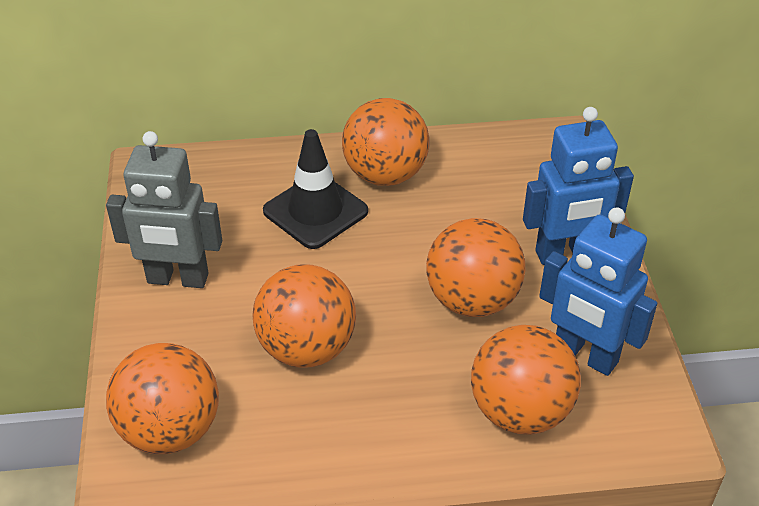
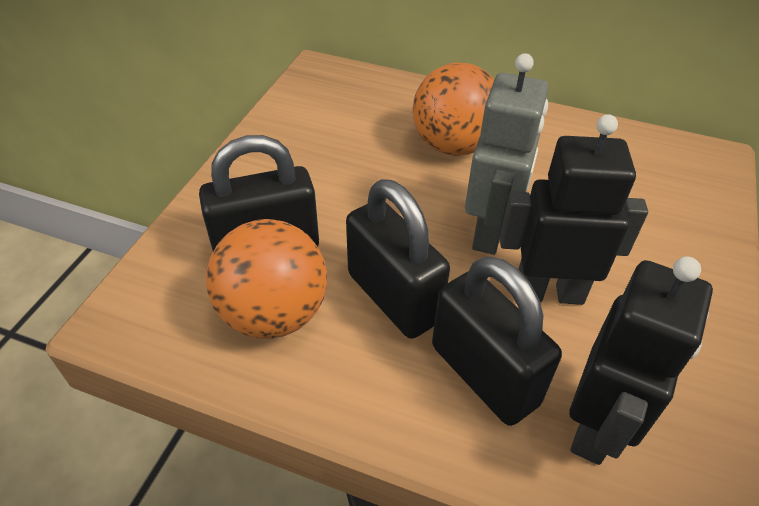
black padlock: 0 -> 3
black robot: 0 -> 2
black traffic cone: 1 -> 0
blue robot: 2 -> 0
orange ball: 5 -> 2

